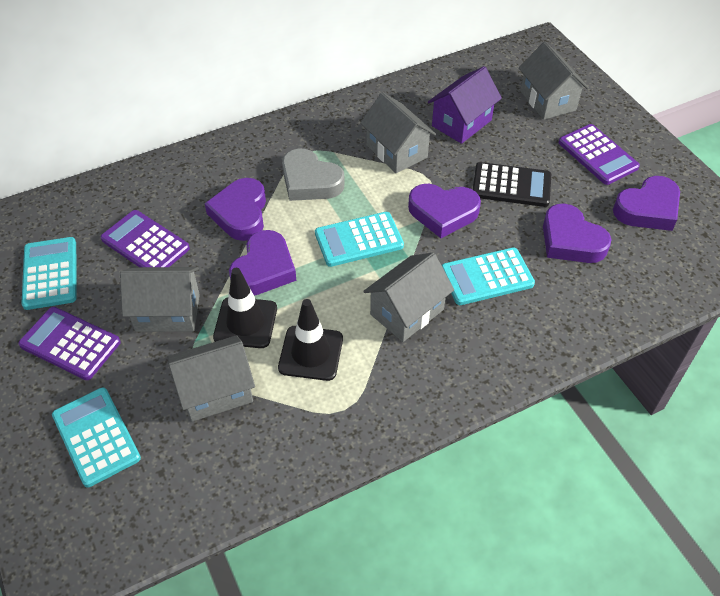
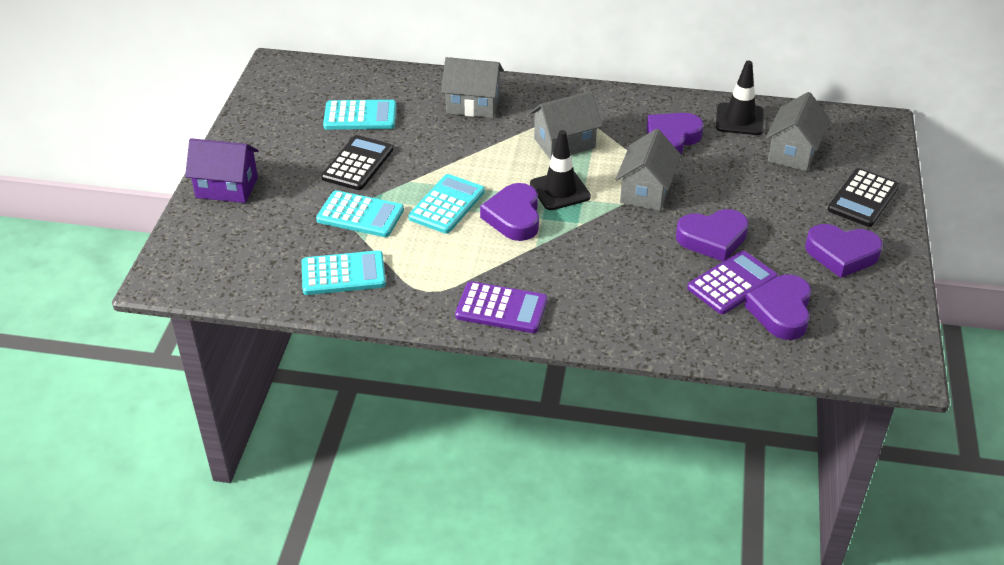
black calculator: 1 -> 2
grey heart: 1 -> 0
grey house: 5 -> 4
purple calculator: 3 -> 2

